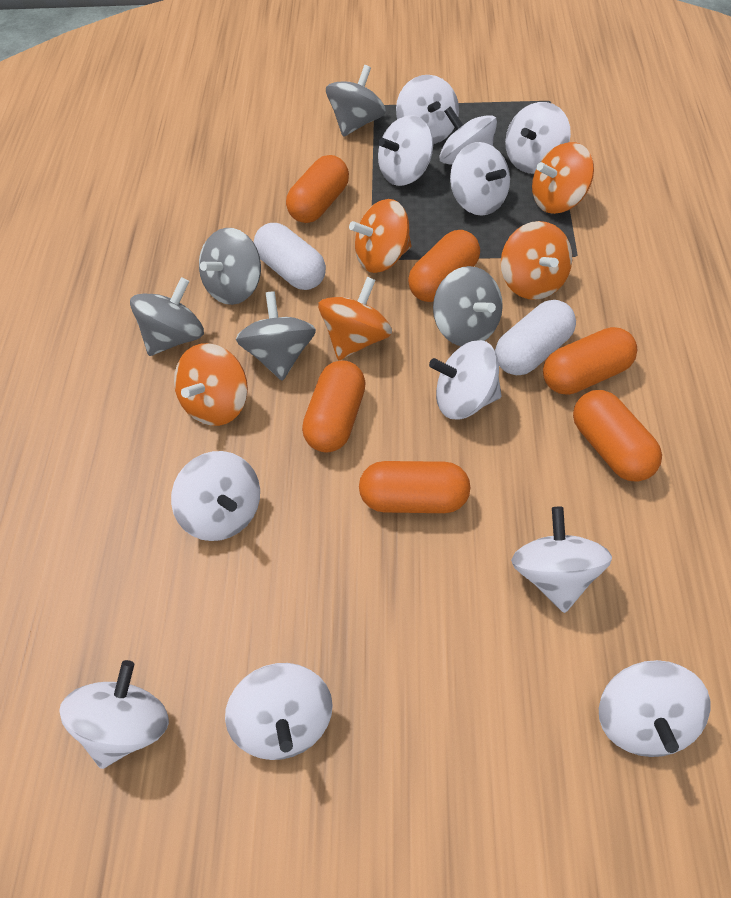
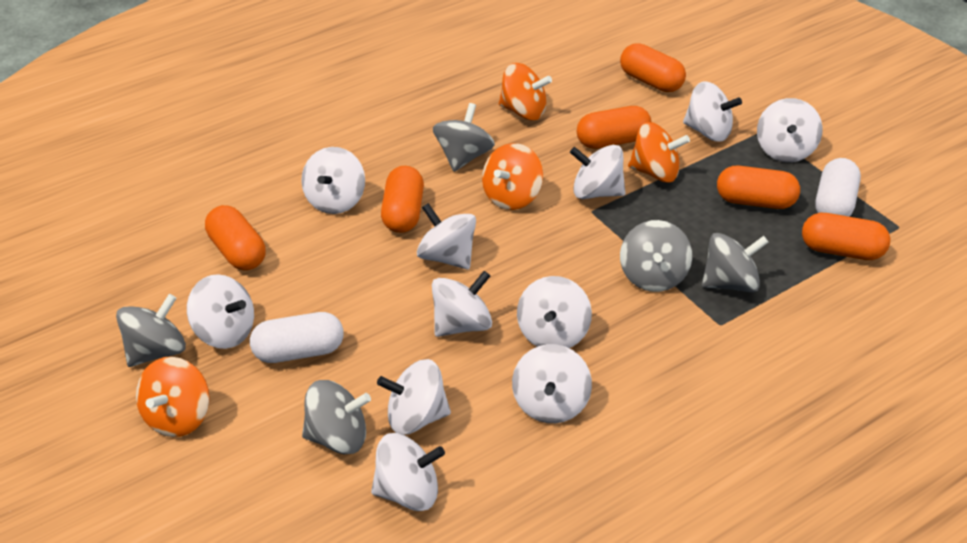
orange spinning top: 5 -> 4

